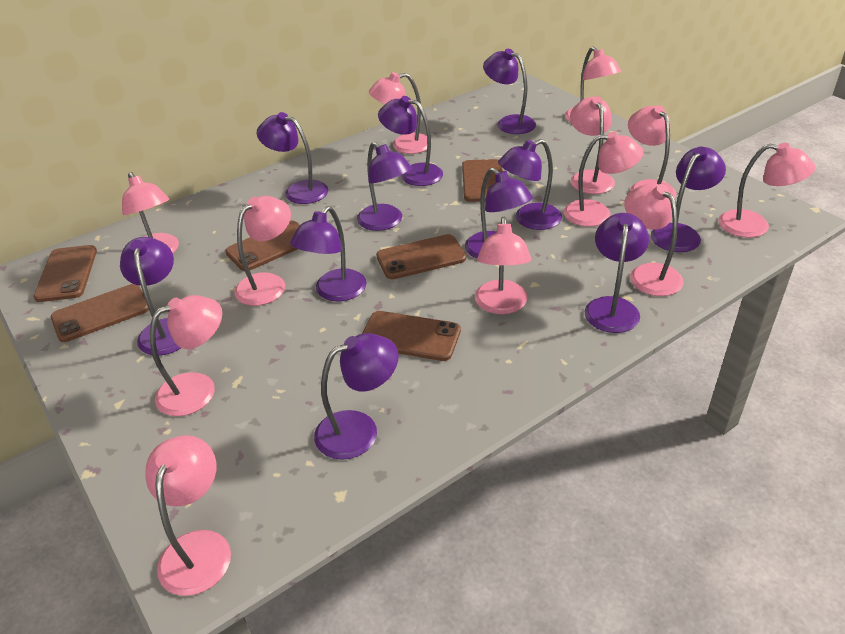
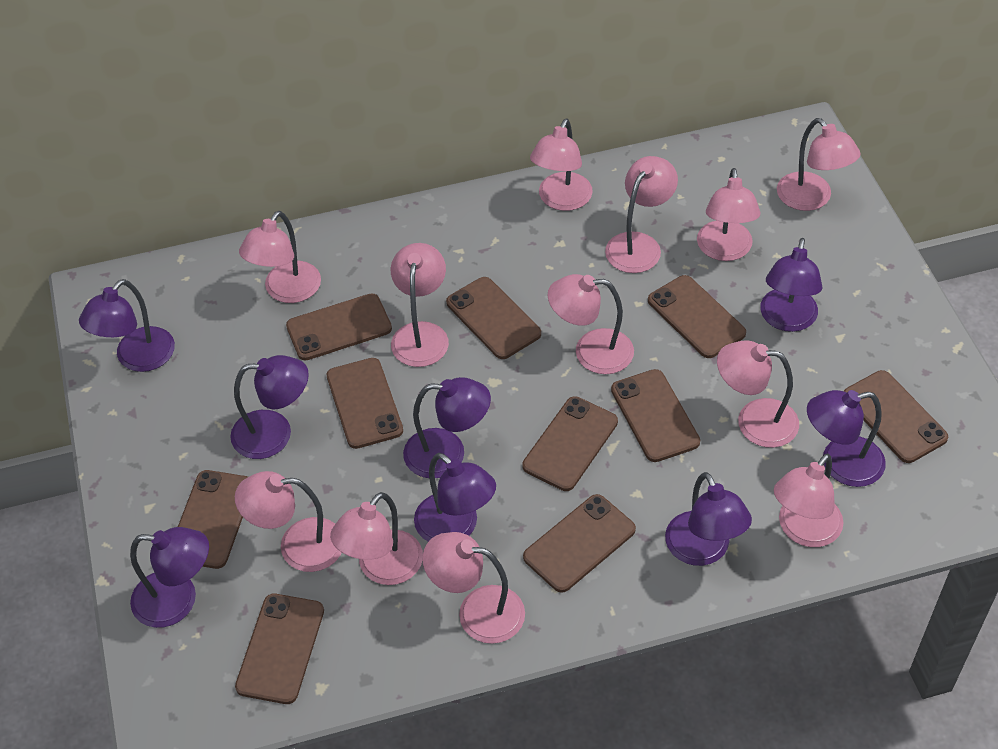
brown phone: 6 -> 10
purple lamp: 11 -> 8

